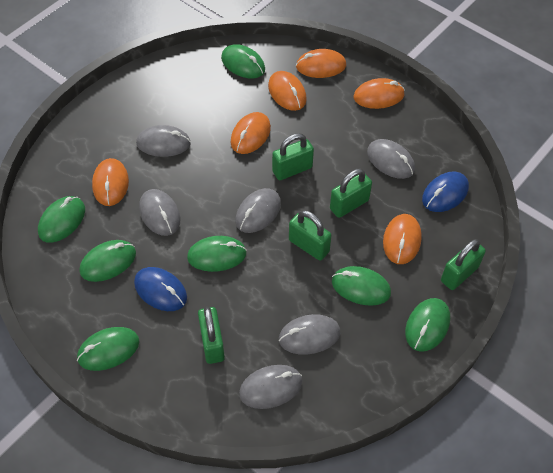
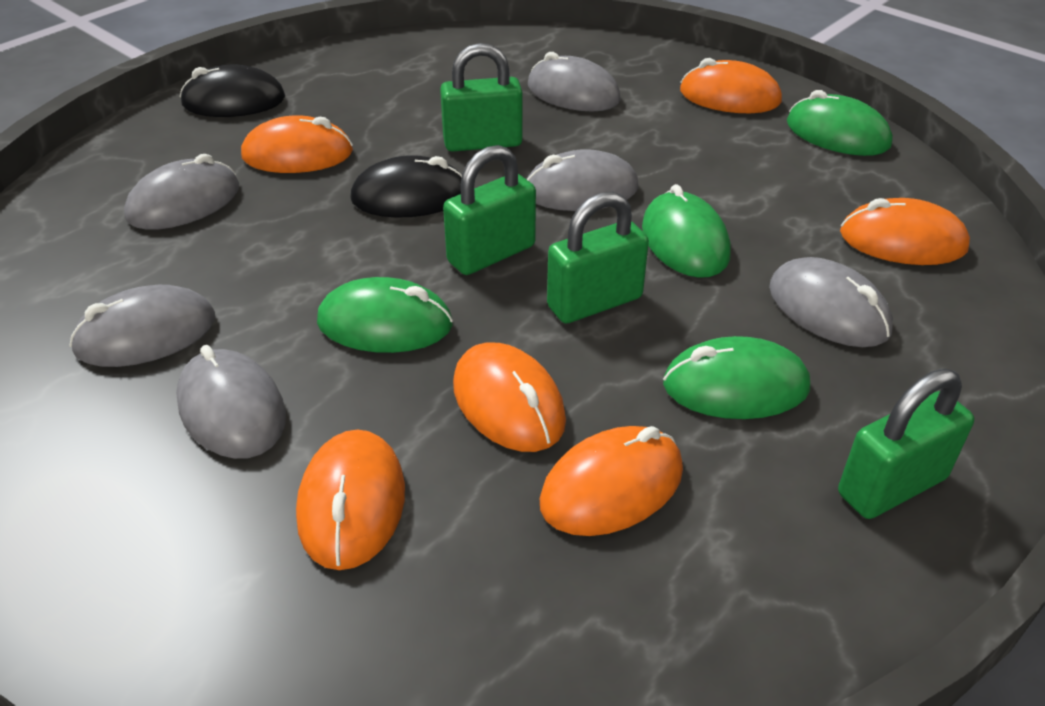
black mouse: 0 -> 2
blue mouse: 2 -> 0
green mouse: 7 -> 4
green padlock: 5 -> 4

